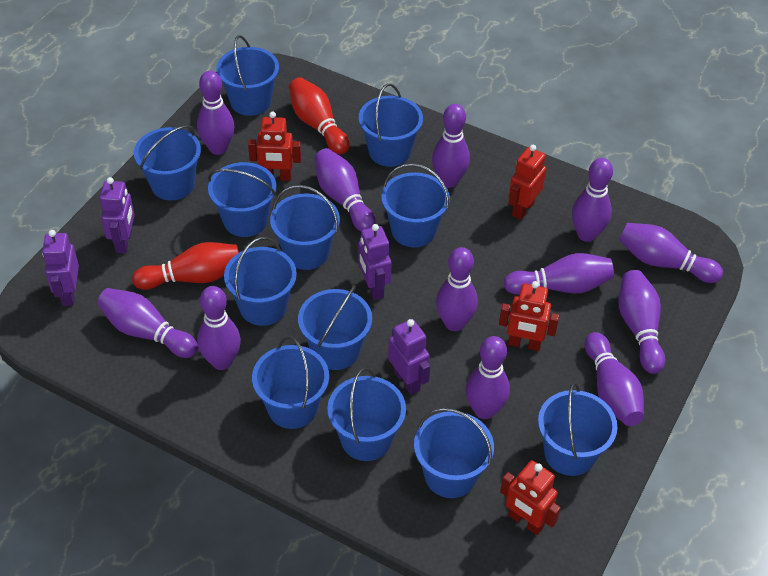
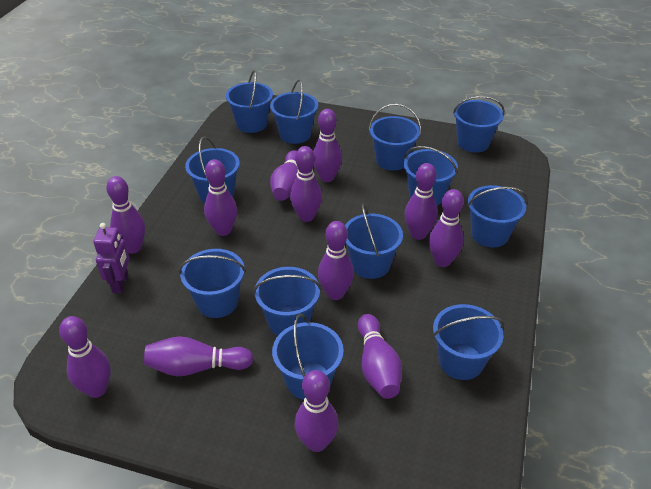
purple robot: 4 -> 1
red bowling pin: 2 -> 0
red robot: 4 -> 0

